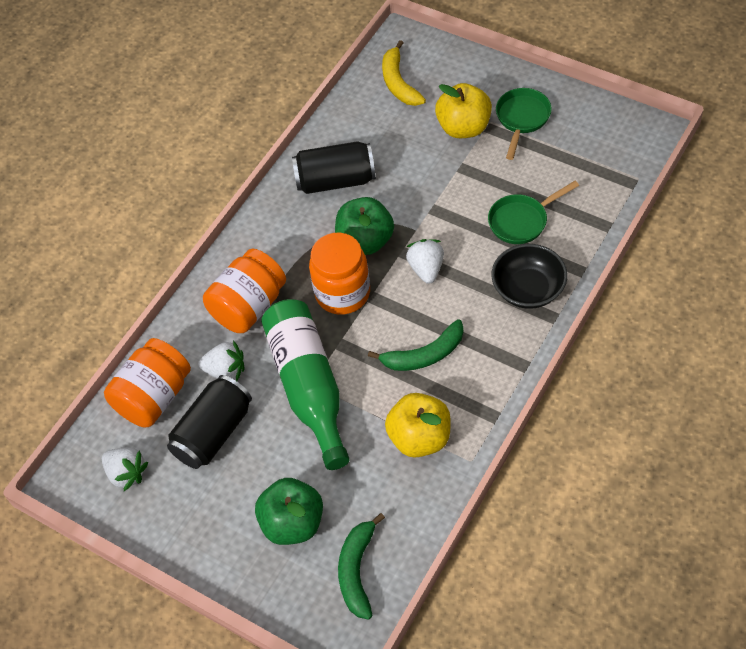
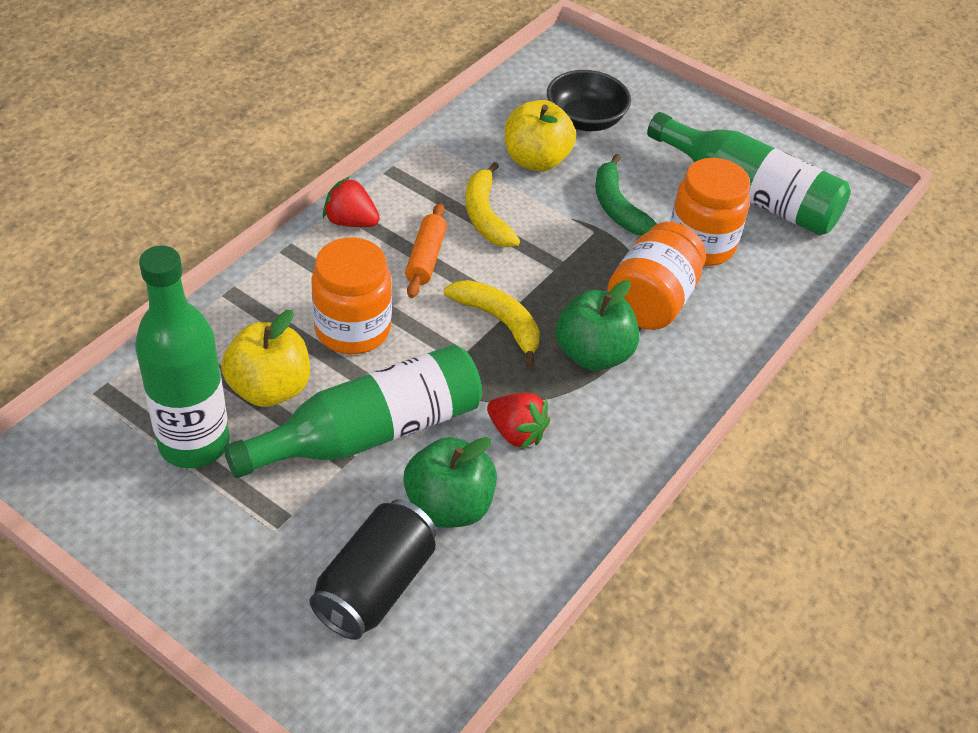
black can: 2 -> 1
green banana: 2 -> 1
green bottle: 1 -> 3
green pan: 2 -> 0
orange rolling pin: 0 -> 1
red strawberry: 0 -> 2
white strawberry: 3 -> 0
yellow banana: 1 -> 2

